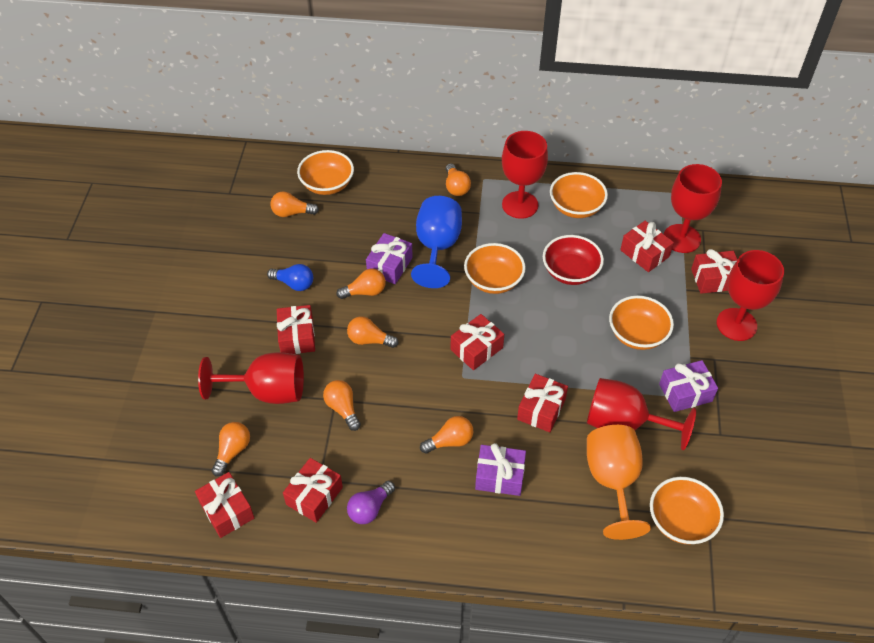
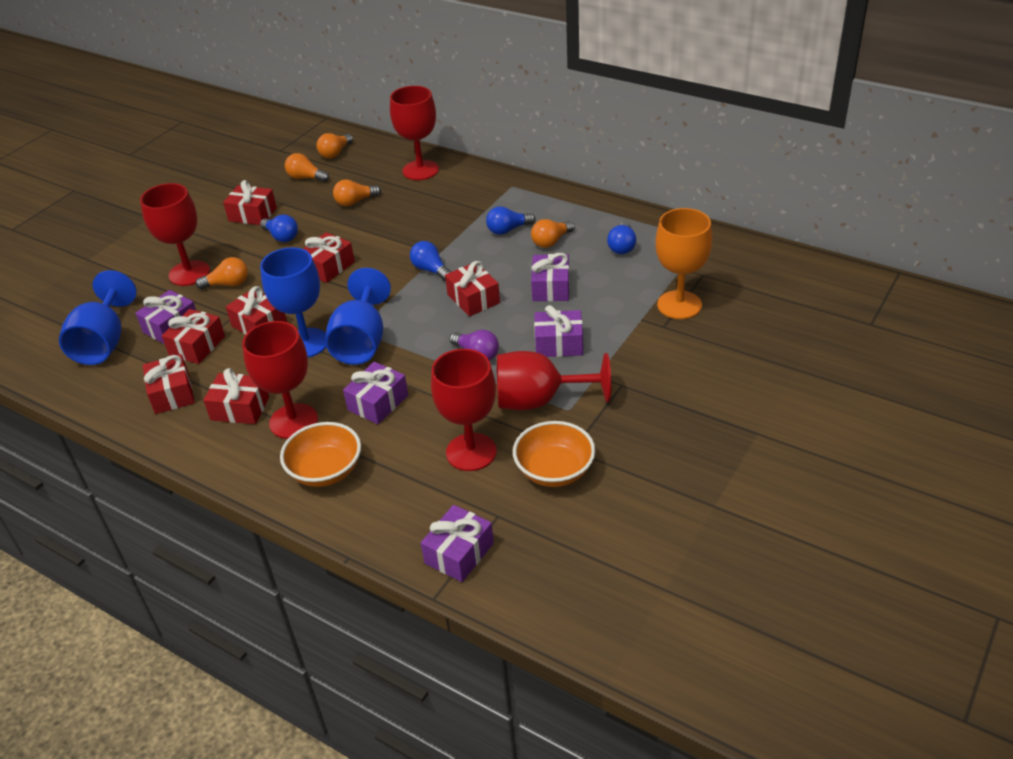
blue goblet: 1 -> 3
blue light bulb: 1 -> 4
orange bowl: 5 -> 2
orange light bulb: 7 -> 5
purple gift: 3 -> 5
red bowl: 1 -> 0

